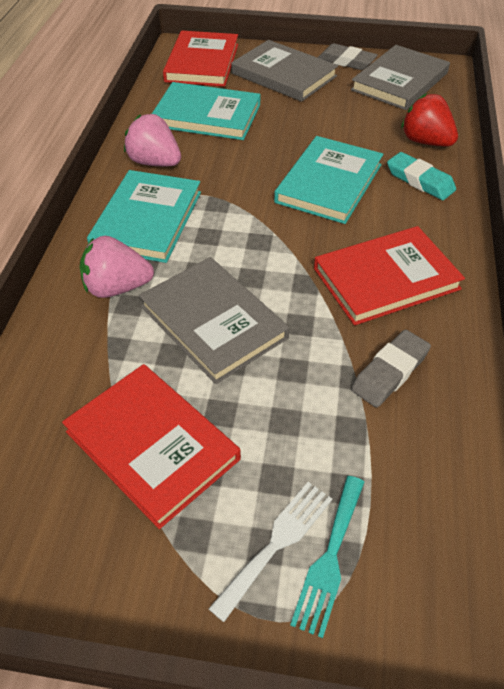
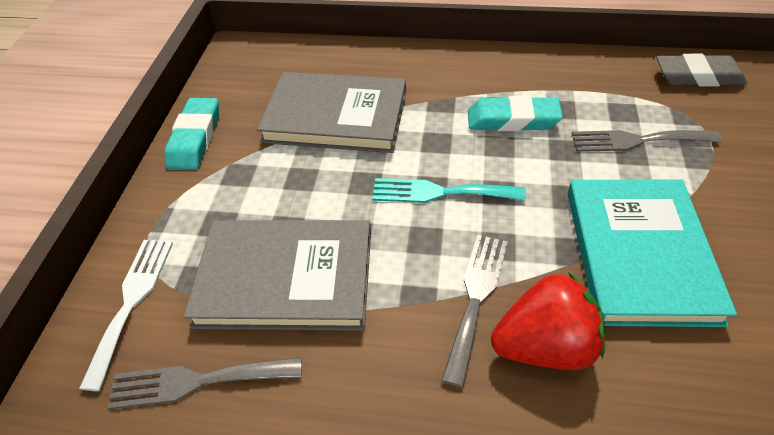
grey book: 3 -> 2
grey eraser: 2 -> 1
grey fork: 0 -> 3
pink strawberry: 2 -> 0
red book: 3 -> 0
turquoise book: 3 -> 1
turquoise eraser: 1 -> 2

